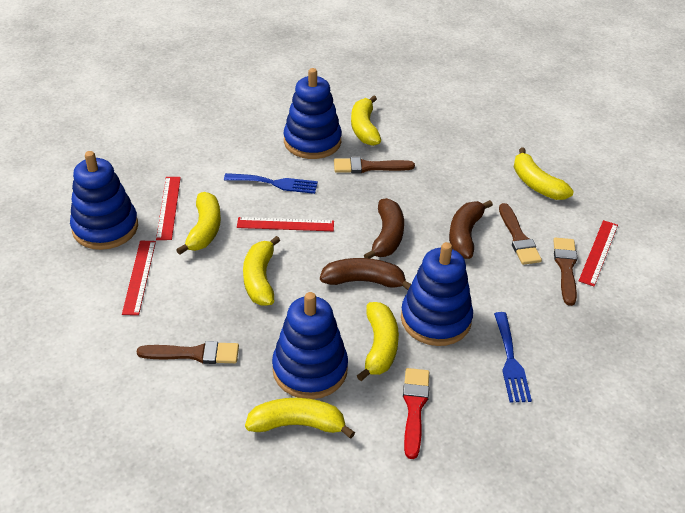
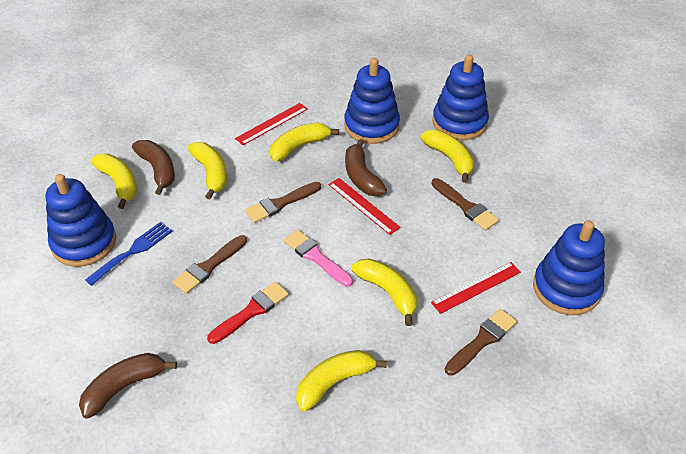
blue fork: 2 -> 1
pink brush: 0 -> 1
red ruler: 4 -> 3

